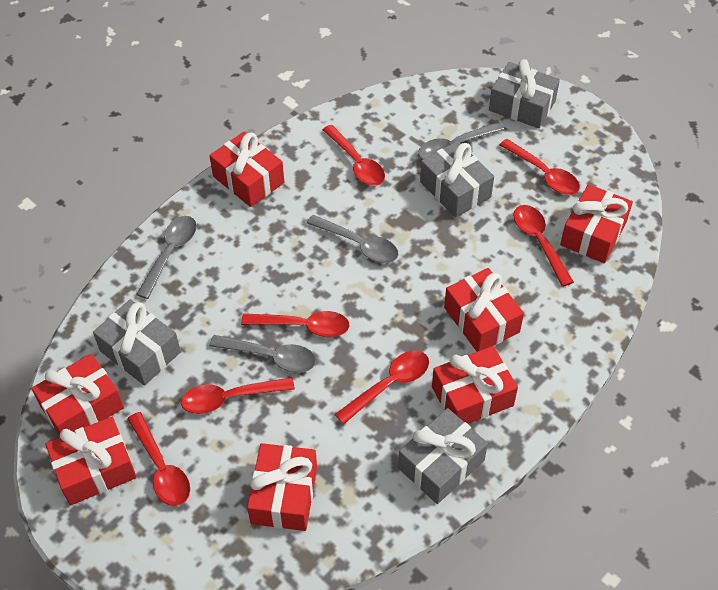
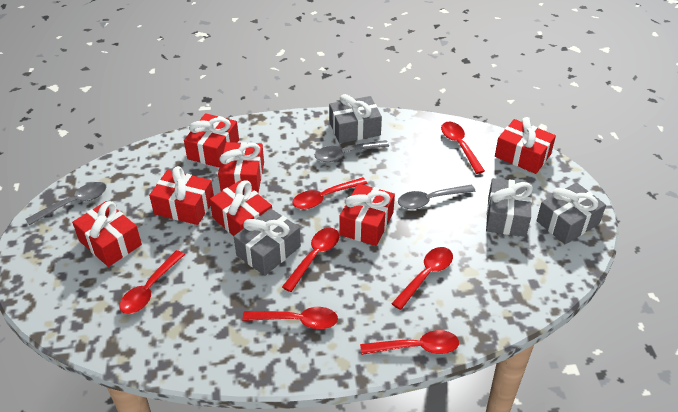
grey spoon: 4 -> 3

